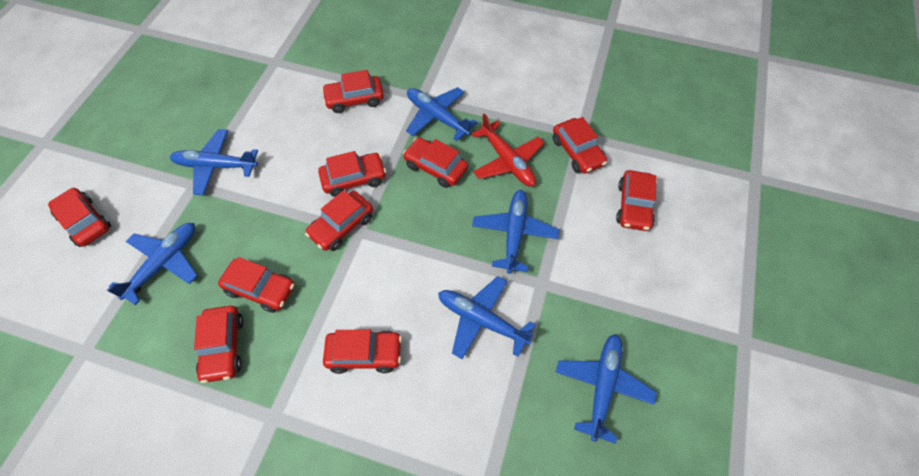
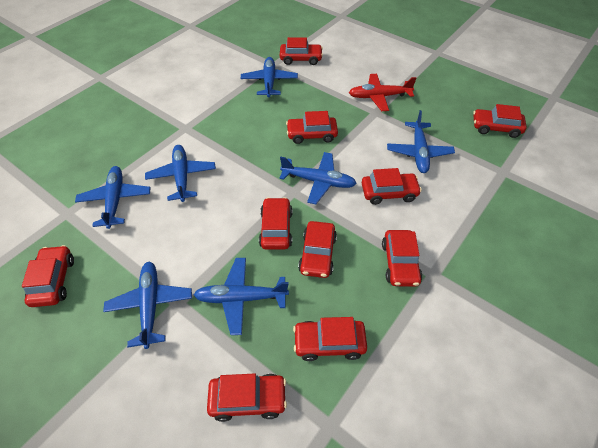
blue plane: 6 -> 7

